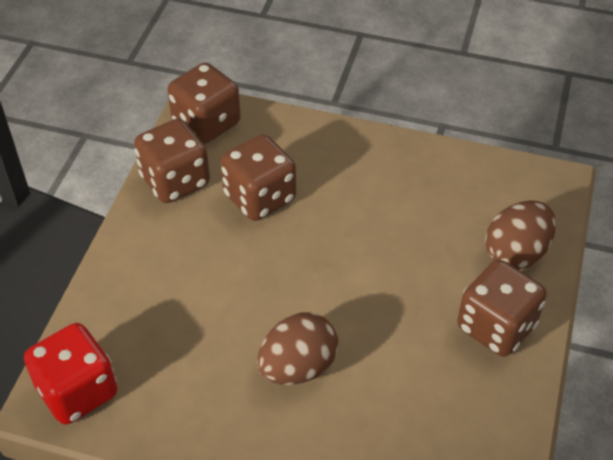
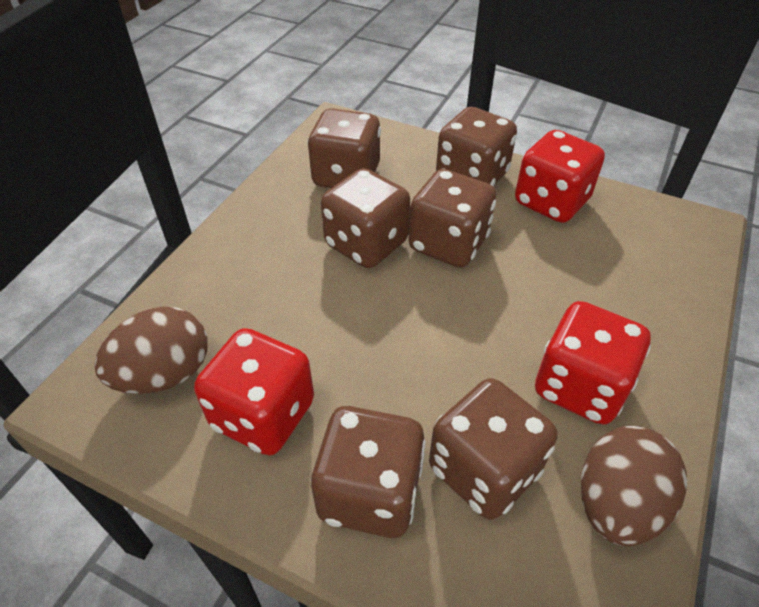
brown dice: 4 -> 6
red dice: 1 -> 3

